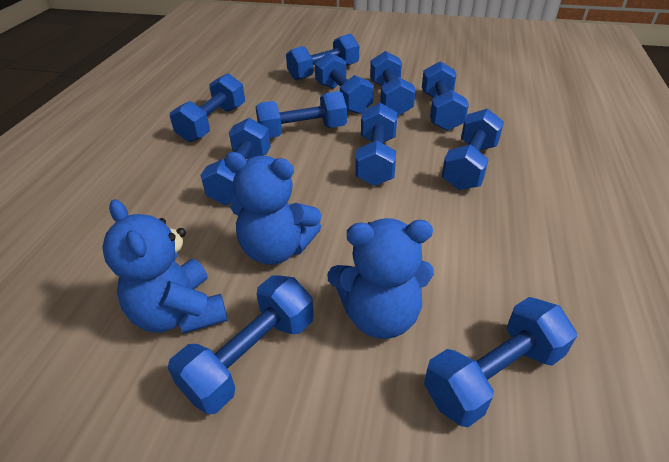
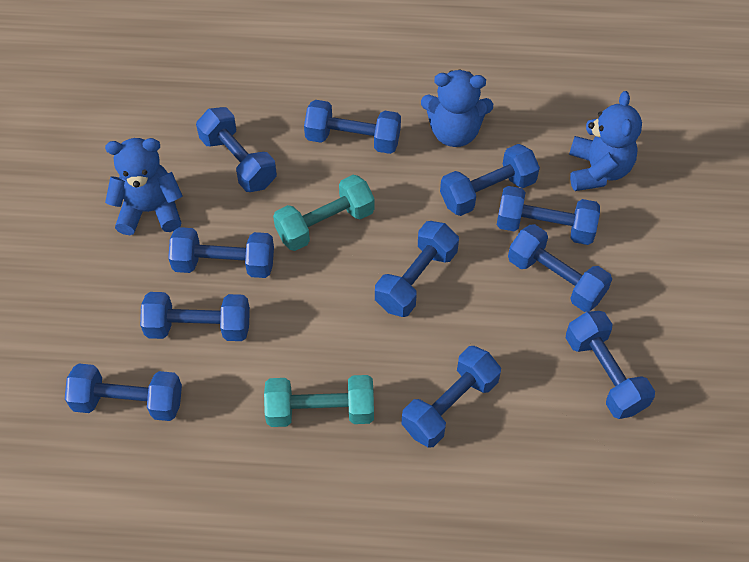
turquoise dumbbell: 0 -> 2

